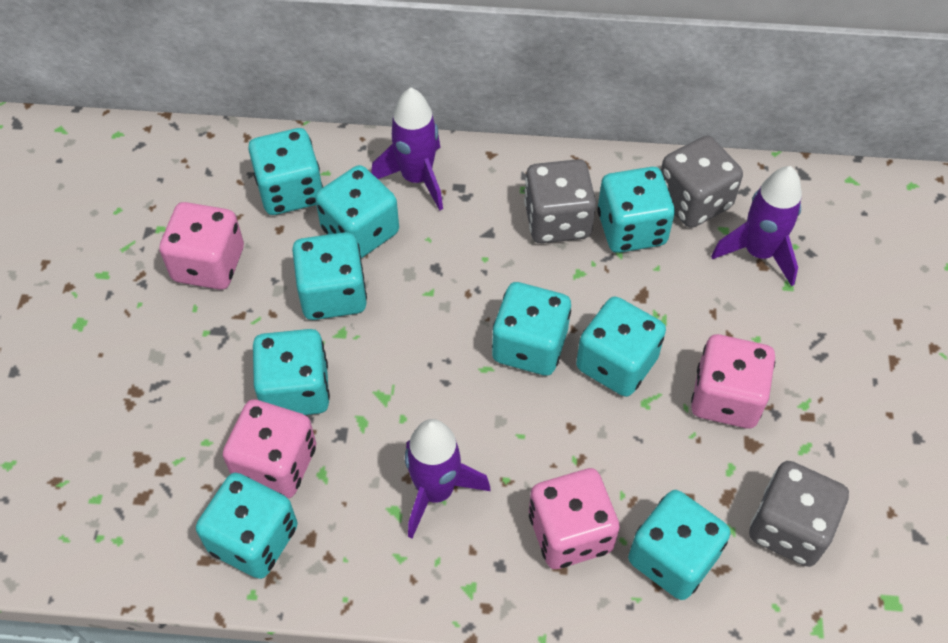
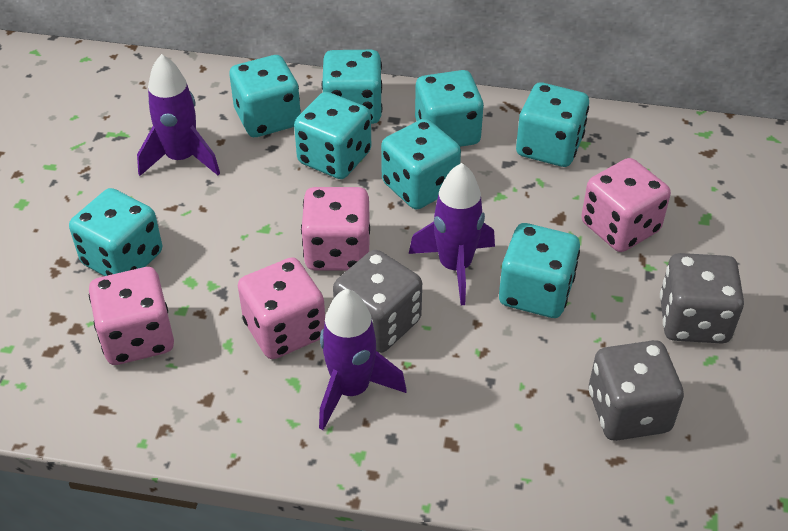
turquoise dice: 9 -> 8

